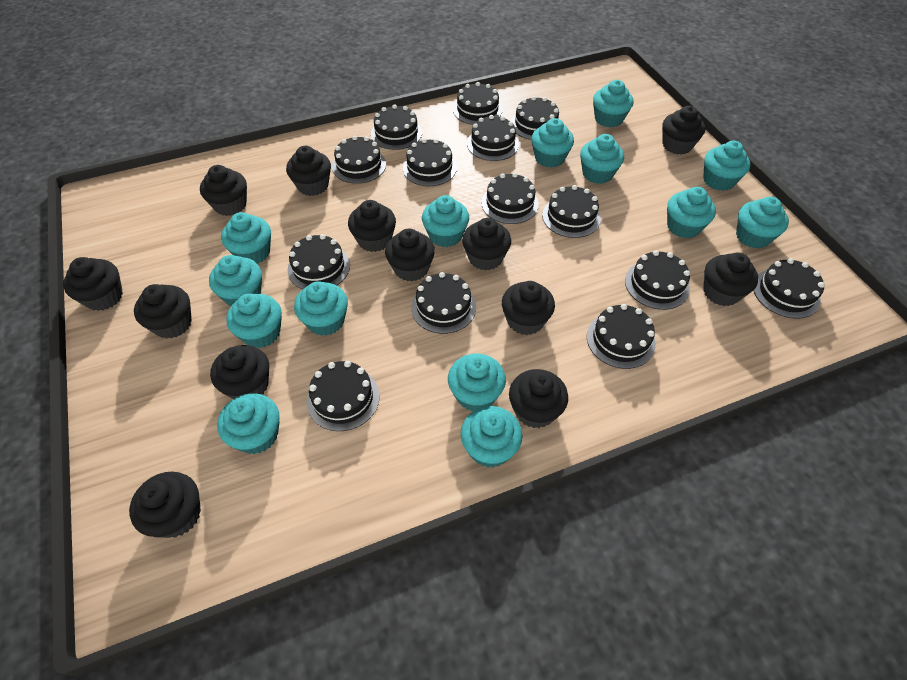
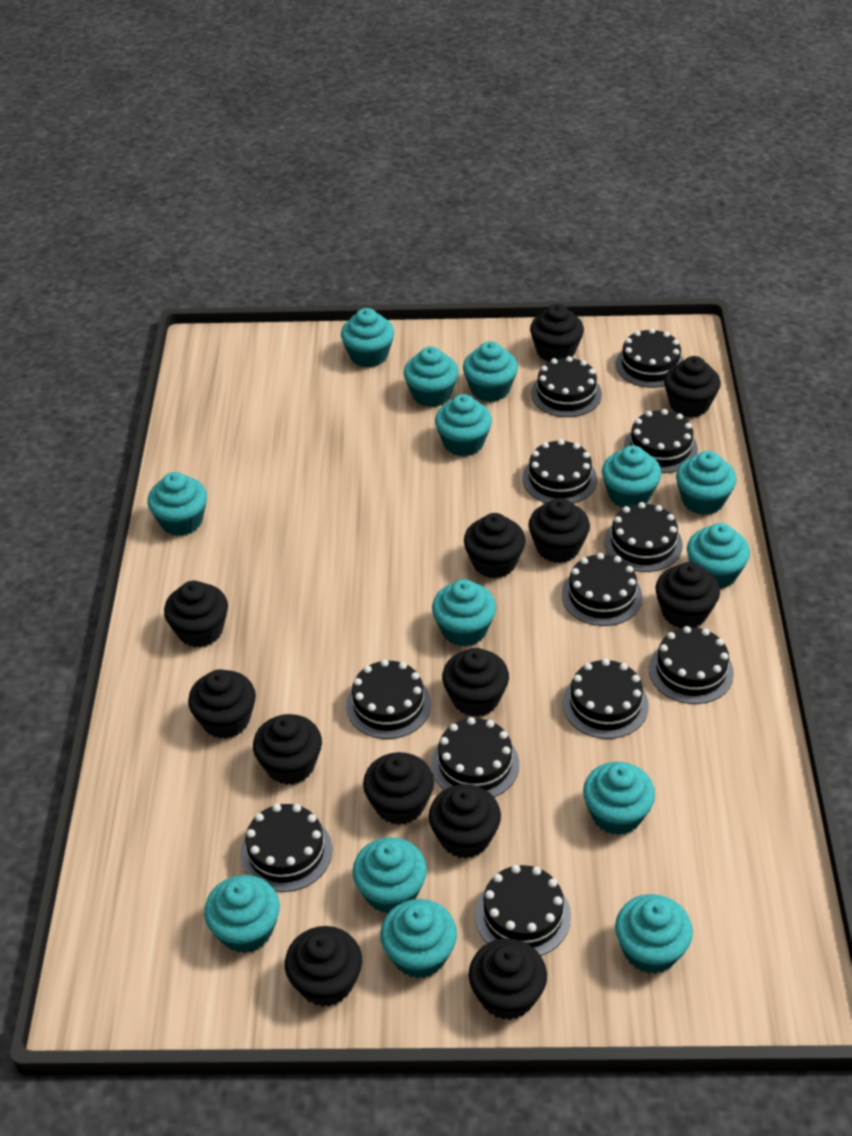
black cake: 14 -> 12

